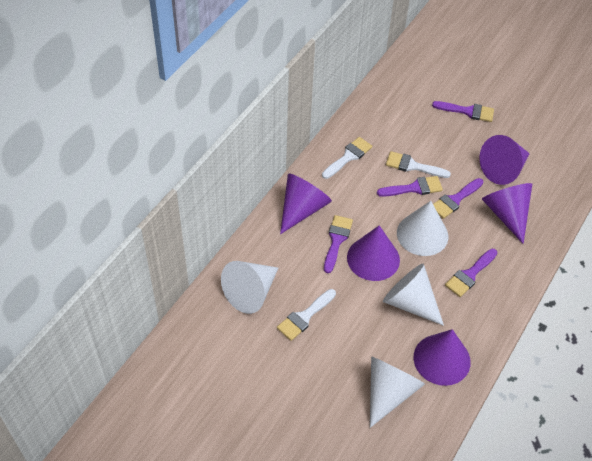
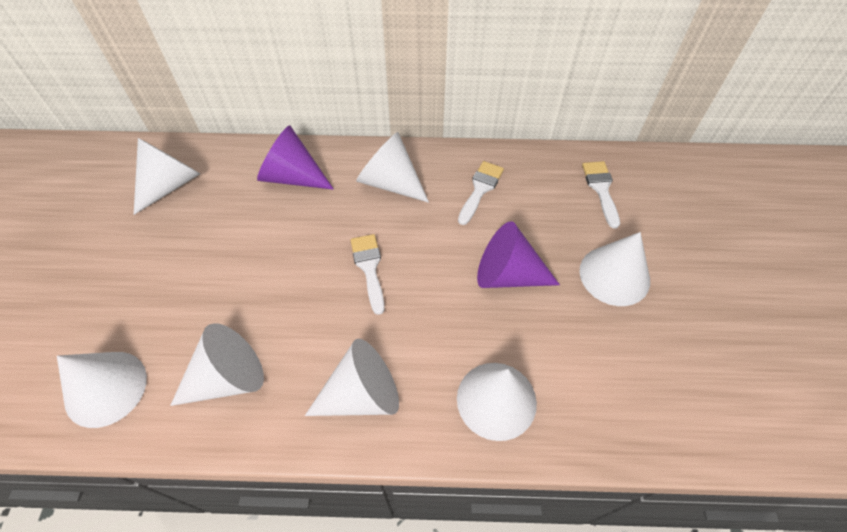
purple brush: 5 -> 0
purple cone: 5 -> 2
white cone: 4 -> 7

